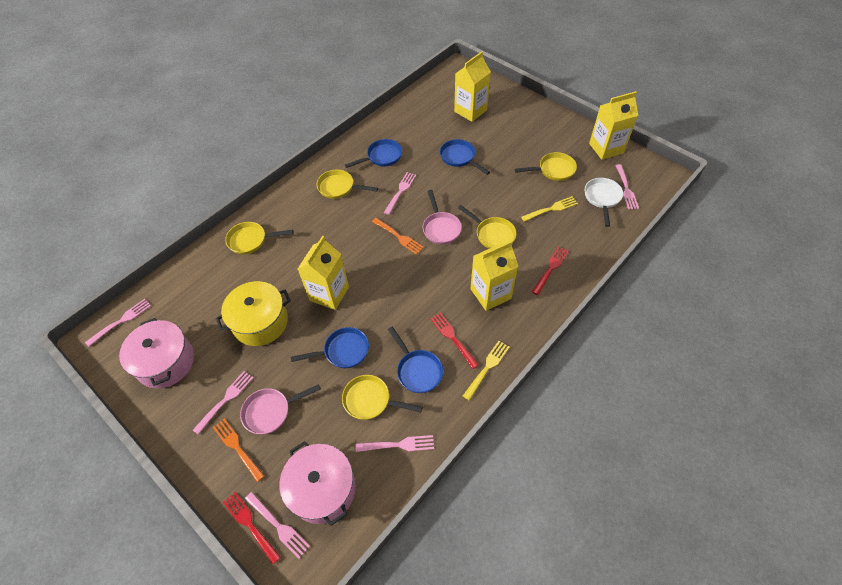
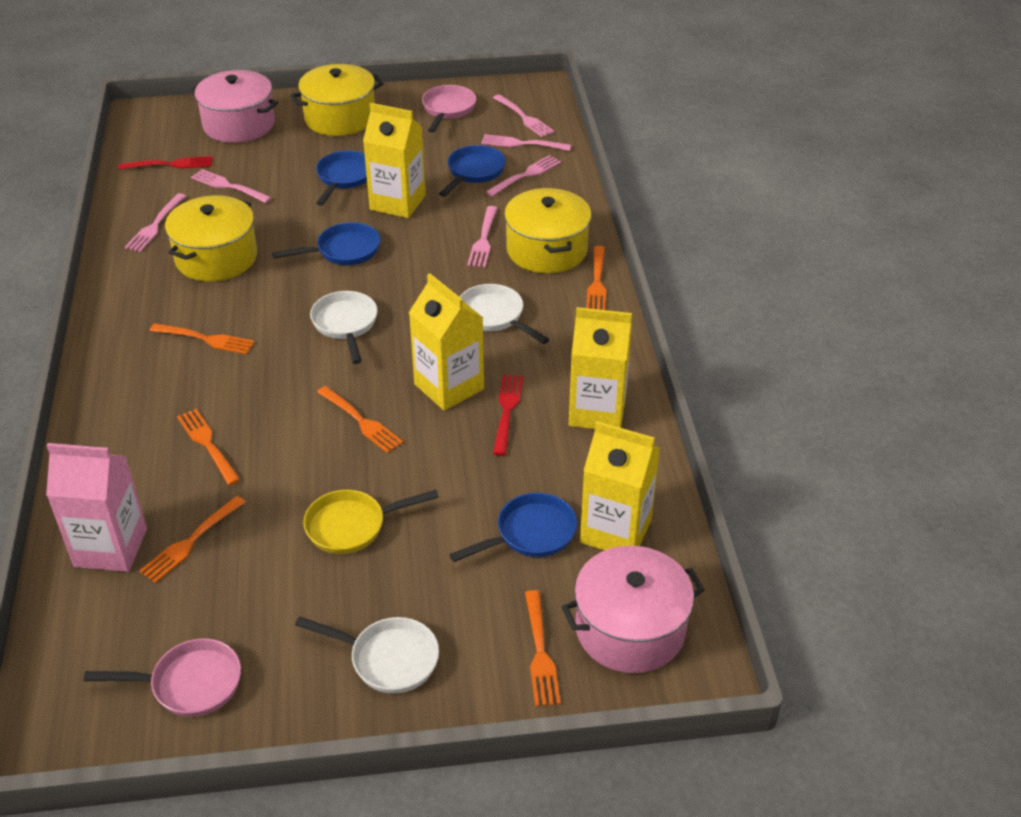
orange fork: 2 -> 6
pink carton: 0 -> 1
red fork: 3 -> 2
white pan: 1 -> 3
yellow fork: 2 -> 0
yellow pan: 5 -> 1
yellow pot: 1 -> 3

